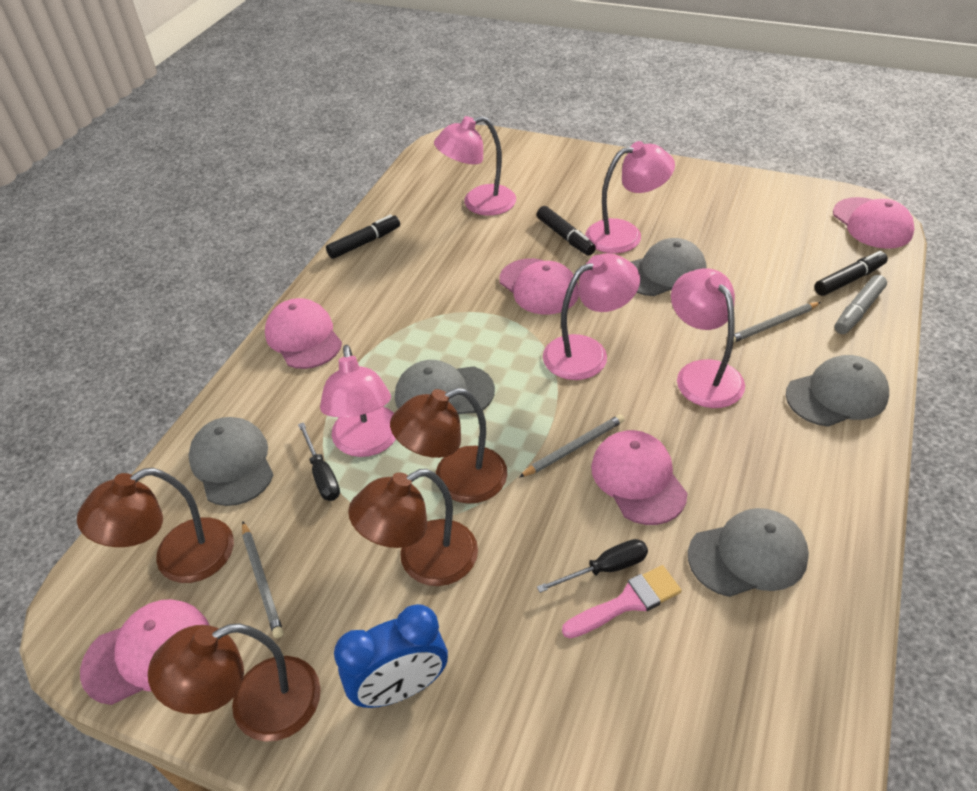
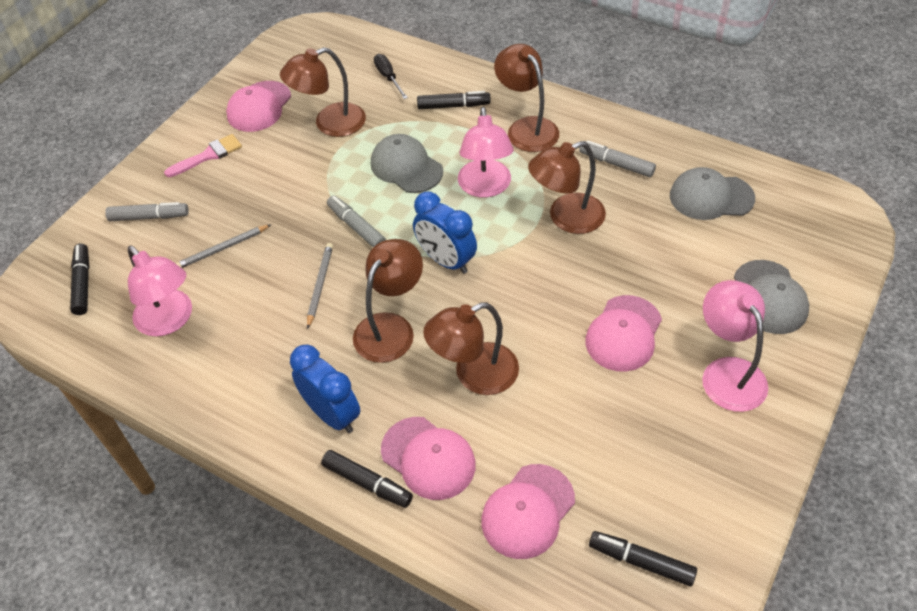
black marker: 3 -> 4
black screwdriver: 2 -> 1
blue clock: 1 -> 2
brown lamp: 4 -> 5
grey cap: 5 -> 3
grey marker: 1 -> 3
grey pencil: 3 -> 2
pink cap: 5 -> 4
pink lamp: 5 -> 3

